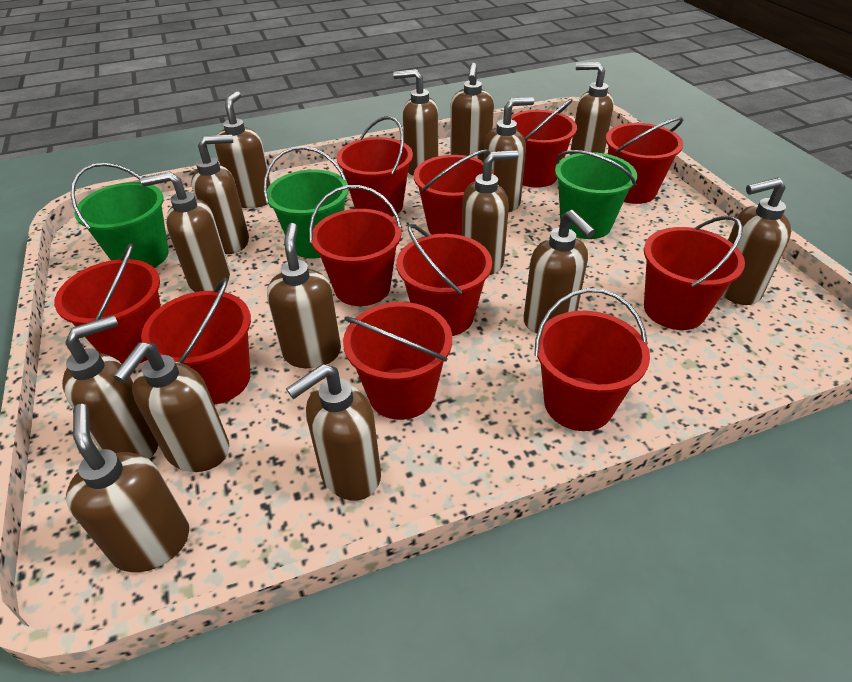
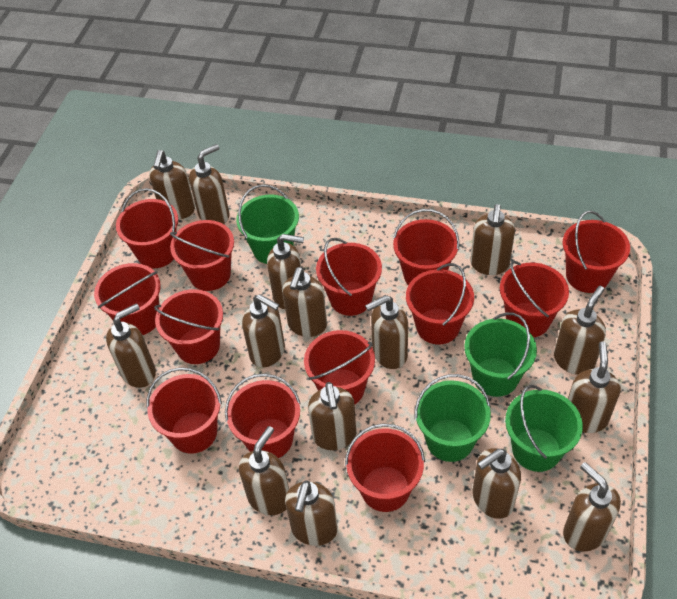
green bucket: 3 -> 4
red bucket: 11 -> 13

